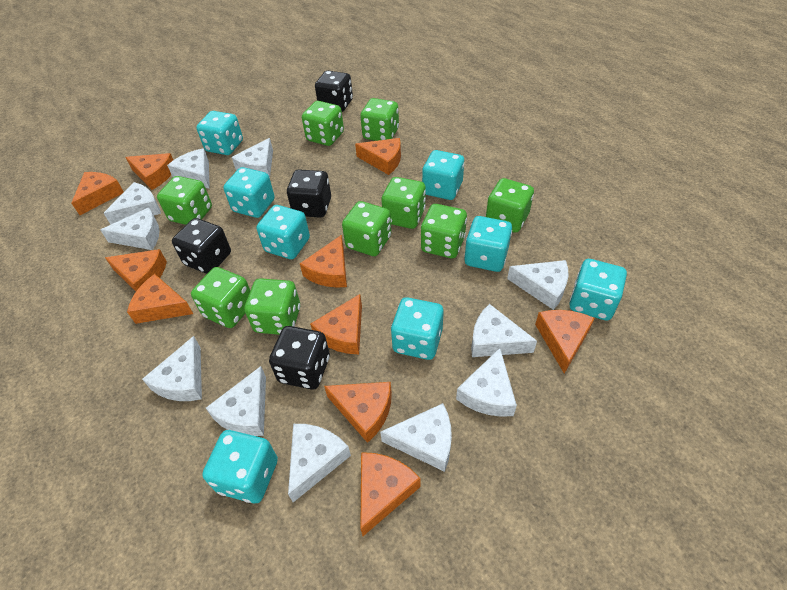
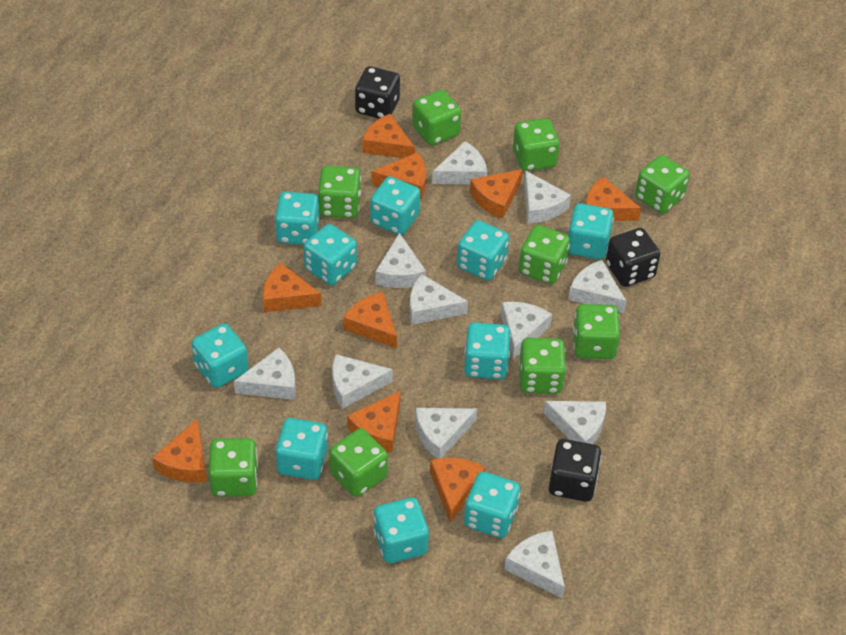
black dice: 4 -> 3
orange cheese: 10 -> 9
turquoise dice: 8 -> 10

